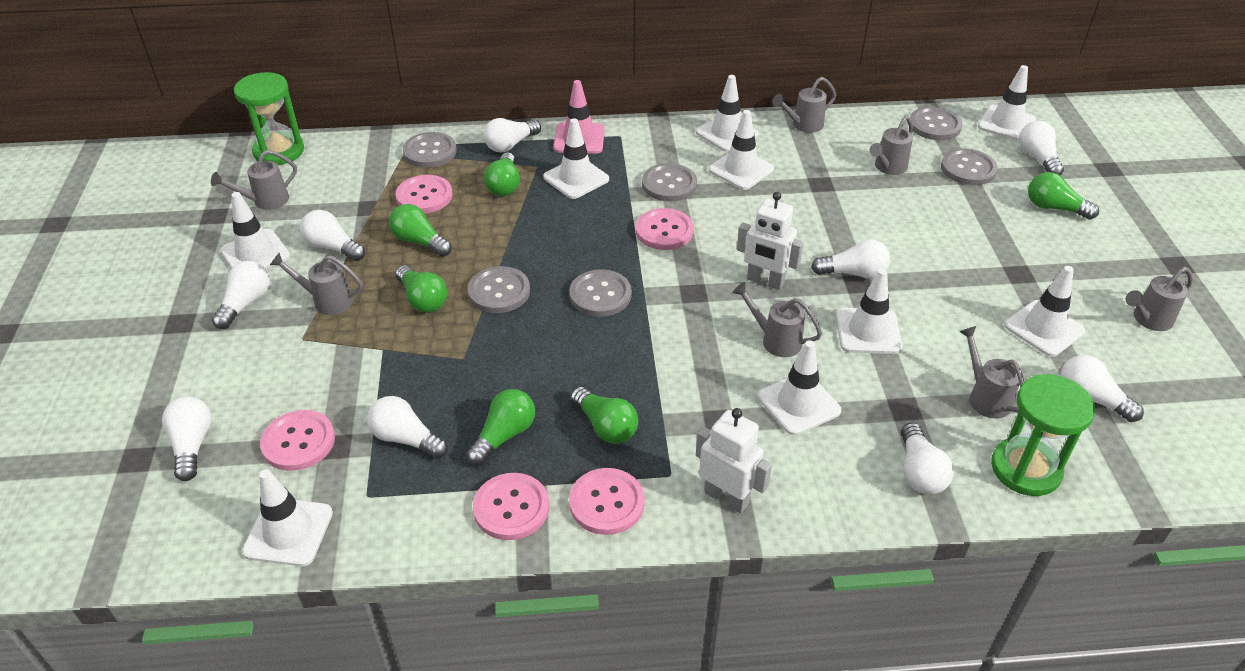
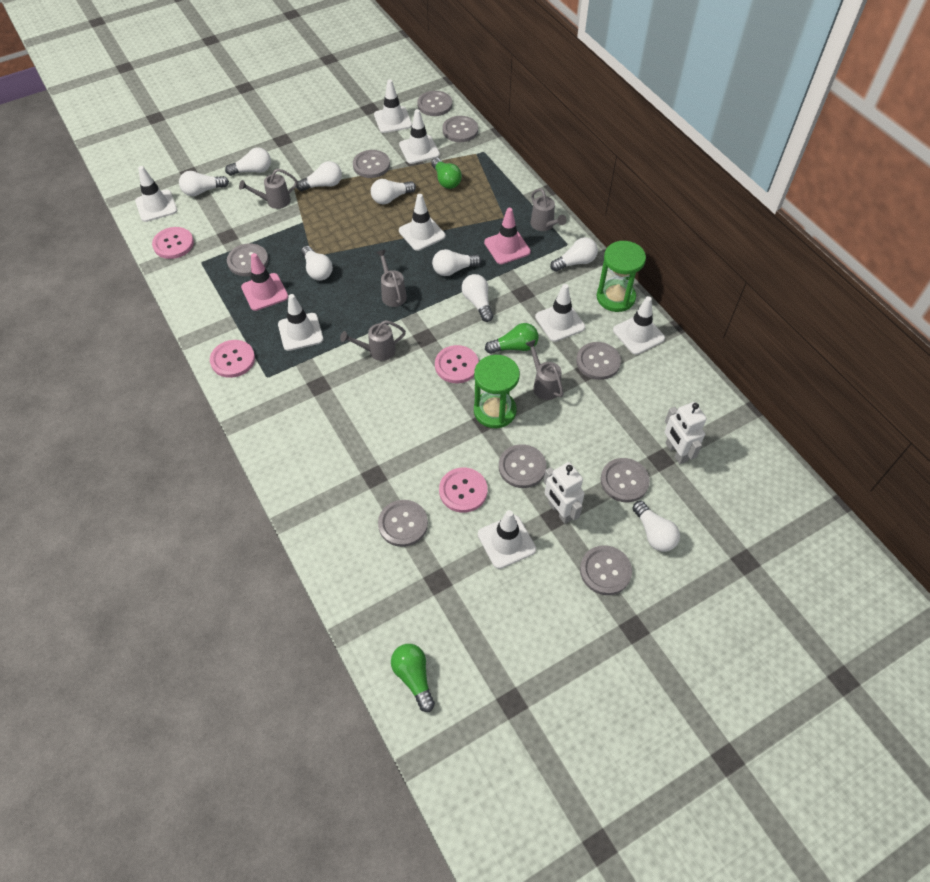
green light bulb: 6 -> 3
grey button: 6 -> 9
grey watering can: 7 -> 5
pink button: 5 -> 4
pink traffic cone: 1 -> 2
white traffic cone: 9 -> 8

